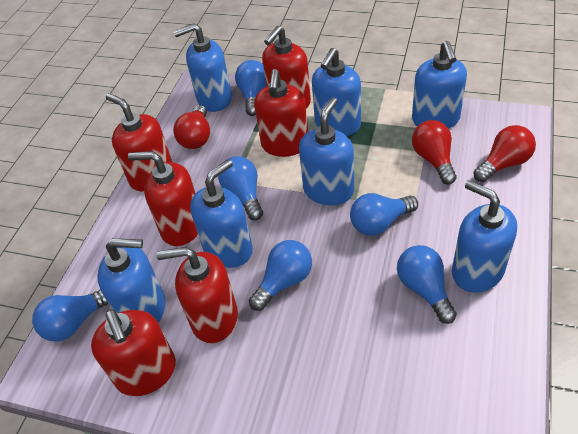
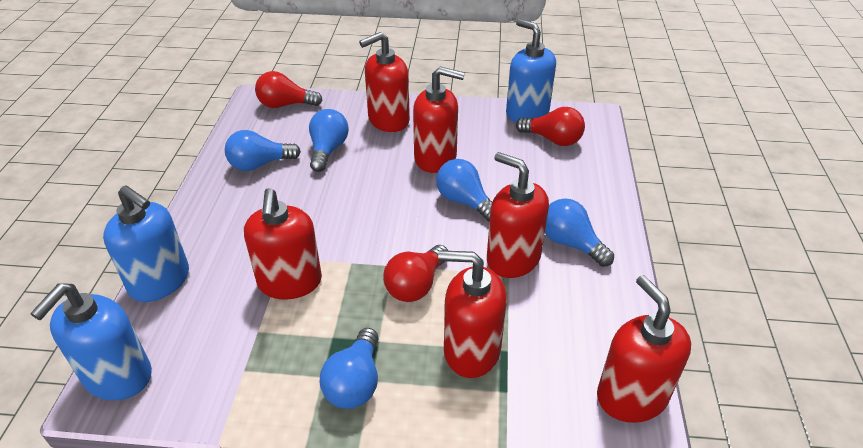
blue light bulb: 6 -> 5
blue soap dispenser: 7 -> 3

